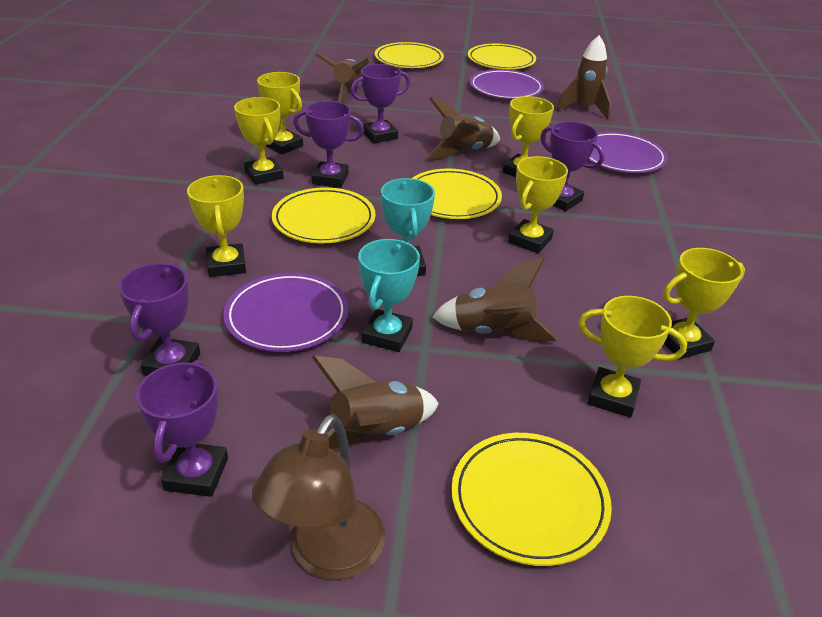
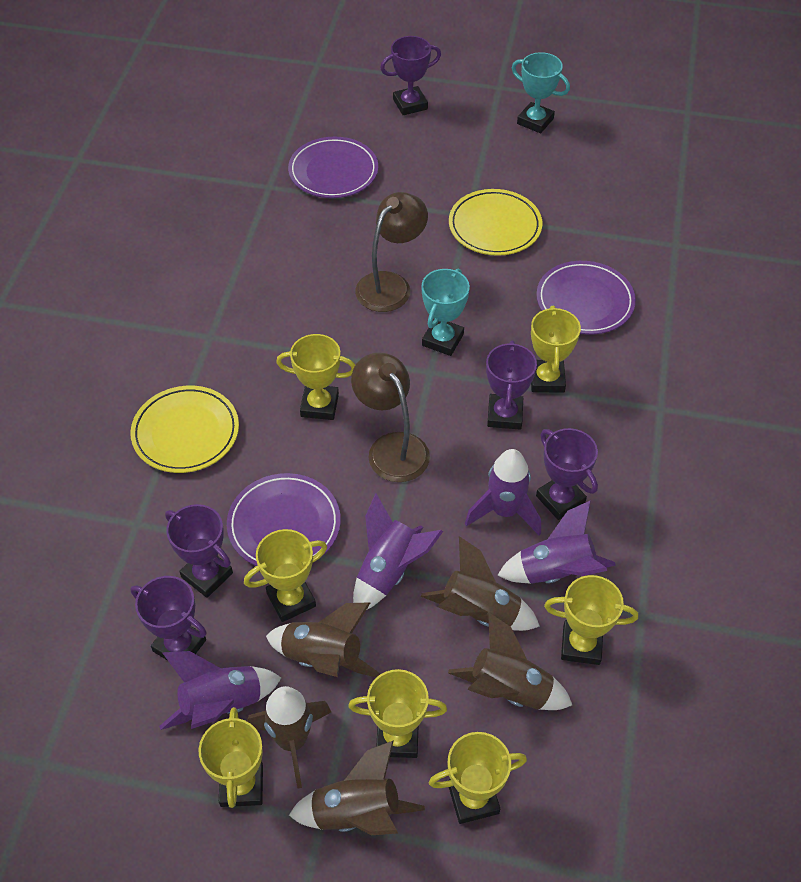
brown lamp: 1 -> 2
purple rocket: 0 -> 4
yellow plate: 5 -> 2

